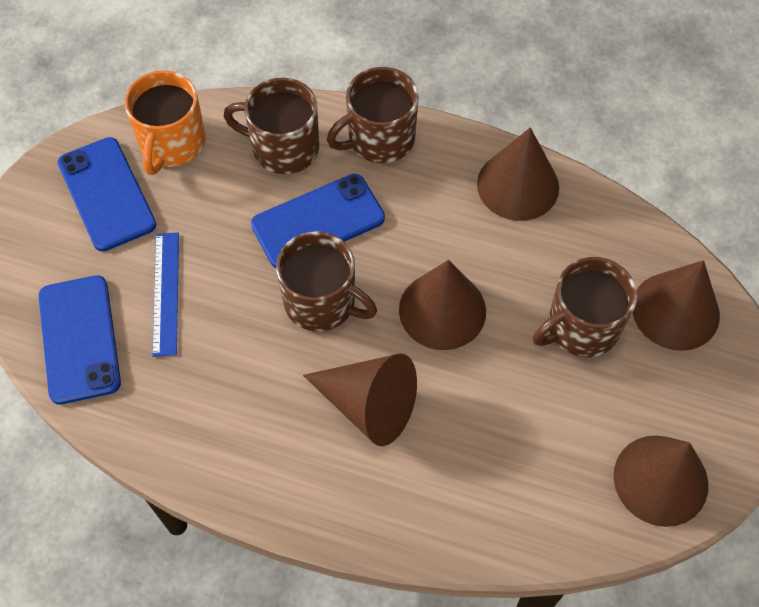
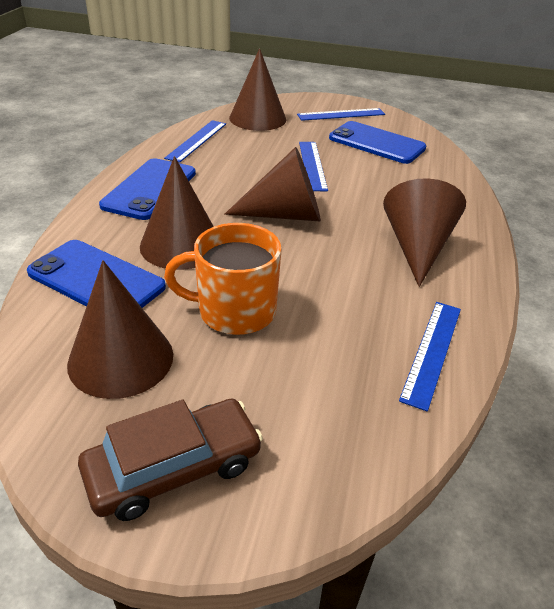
blue ruler: 1 -> 4
brown car: 0 -> 1
brown mug: 4 -> 0

